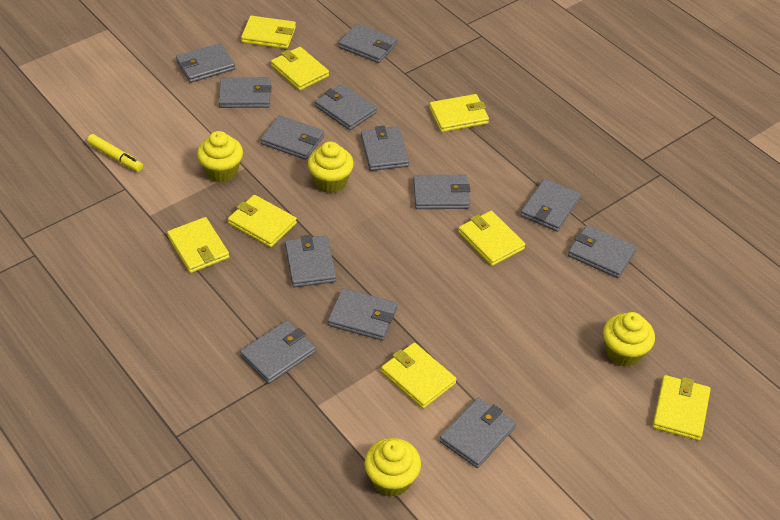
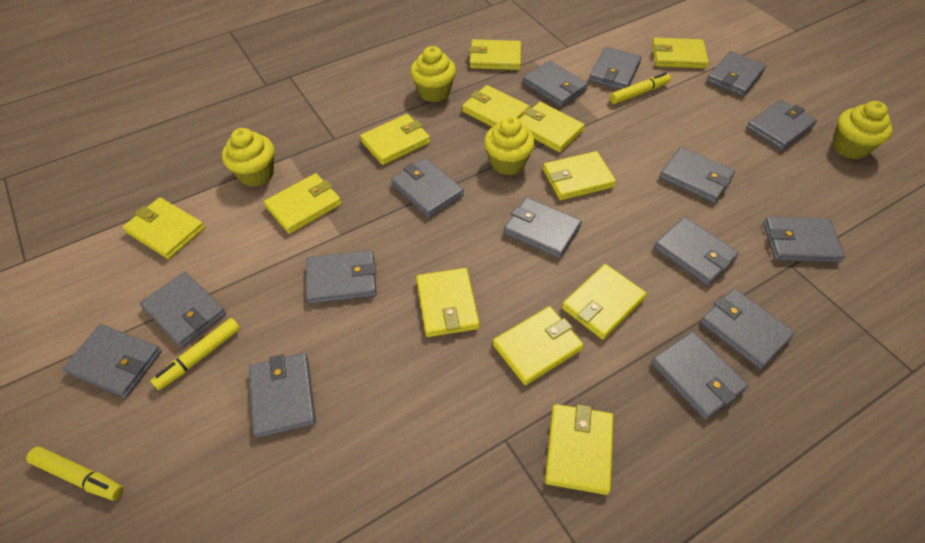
grey wallet: 13 -> 15
yellow marker: 1 -> 3
yellow wallet: 8 -> 12

